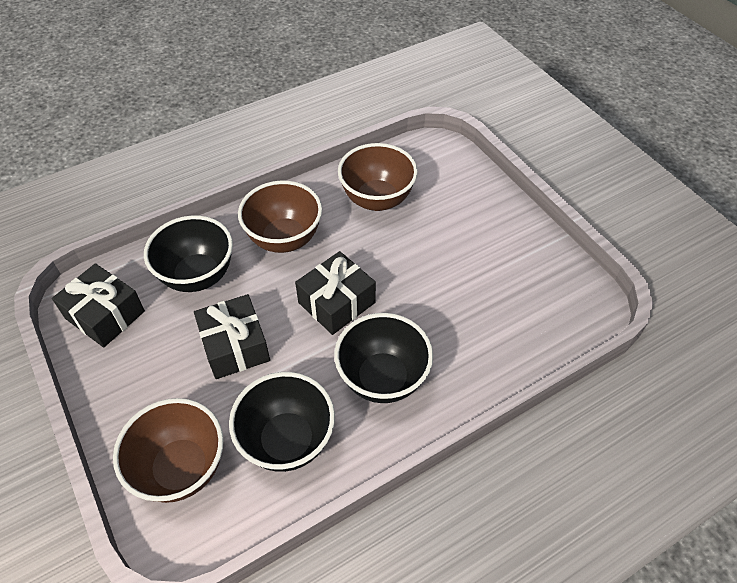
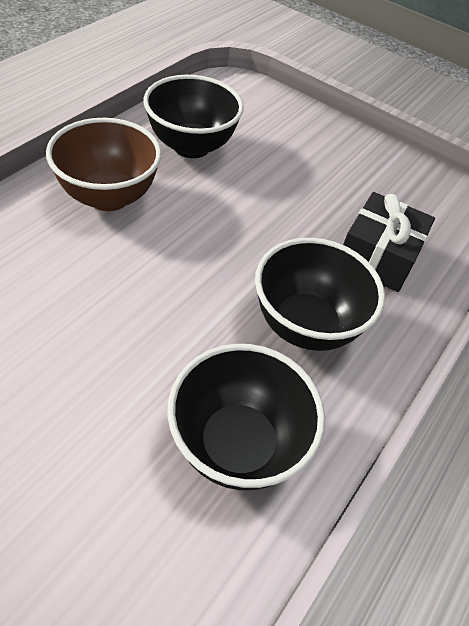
black gift: 3 -> 1
brown bowl: 3 -> 1

